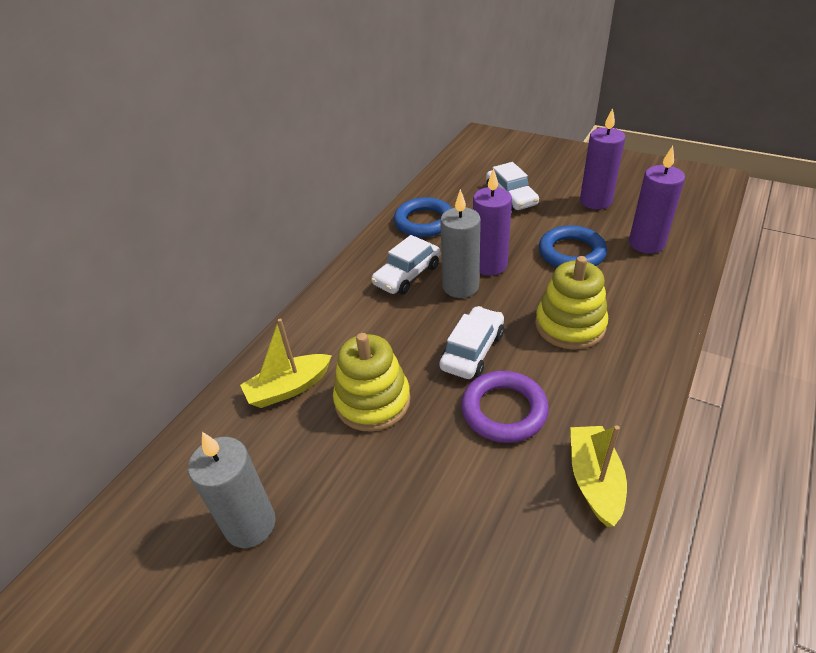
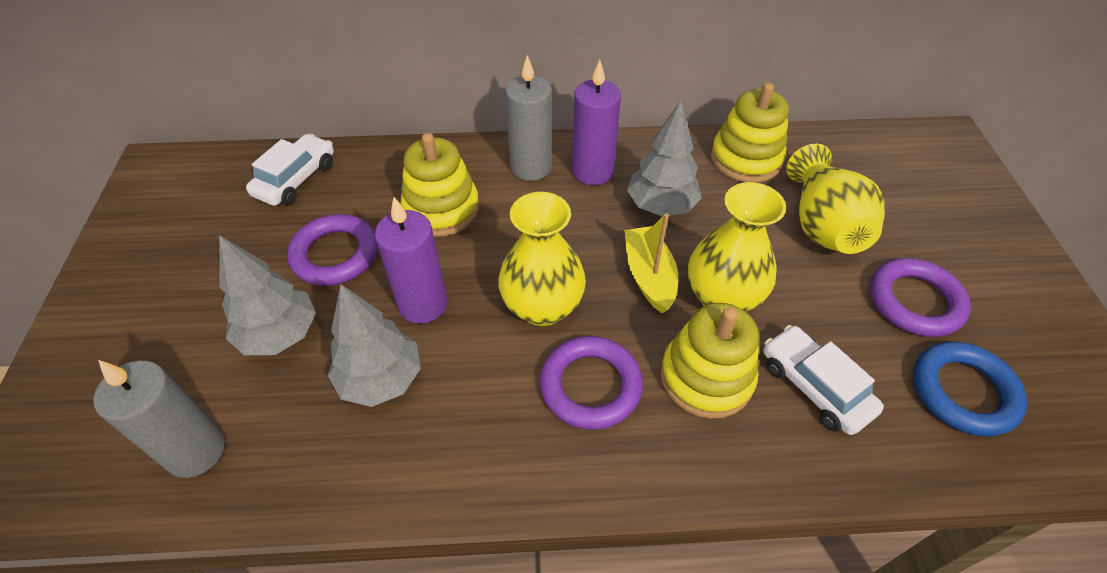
blue ring: 2 -> 1
grey tree: 0 -> 3
purple candle: 3 -> 2
purple ring: 1 -> 3
white car: 3 -> 2
yellow boat: 2 -> 1
yellow stacking toy: 2 -> 3
yellow vase: 0 -> 3

